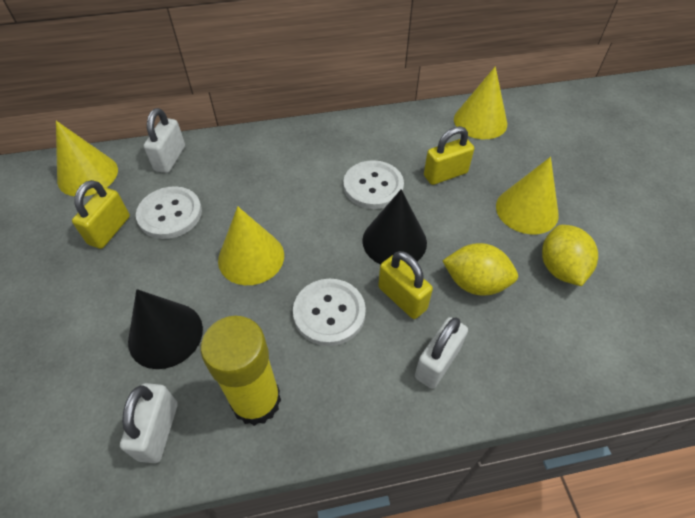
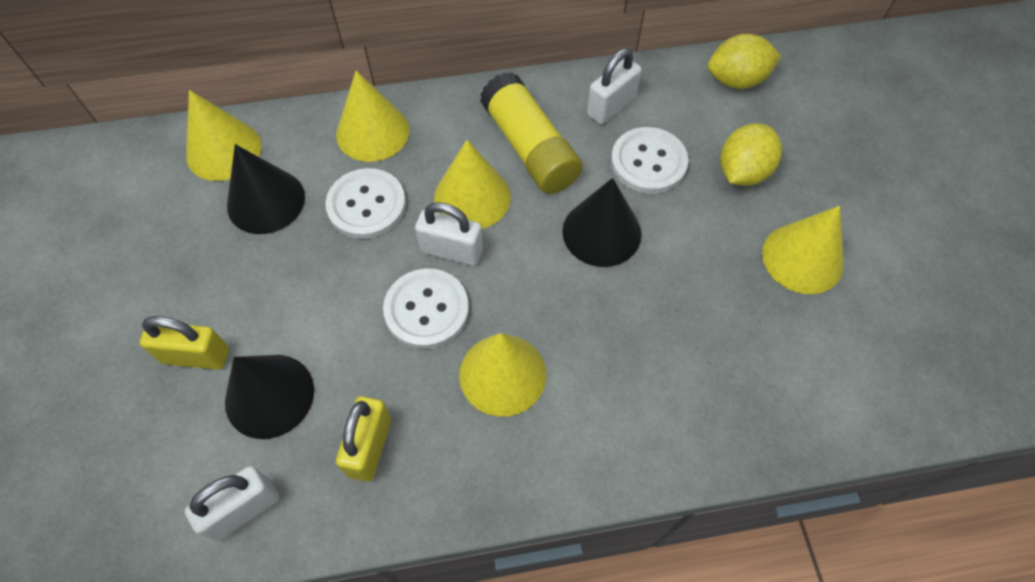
black cone: 2 -> 3
yellow cone: 4 -> 5
yellow padlock: 3 -> 2

